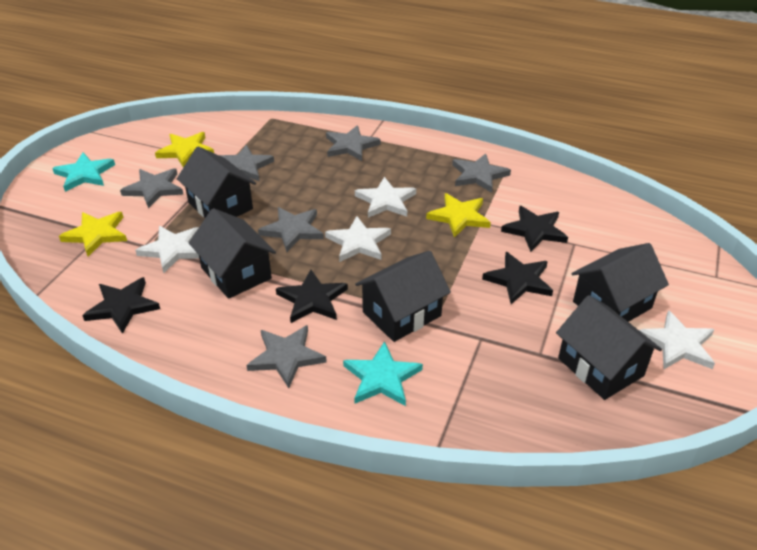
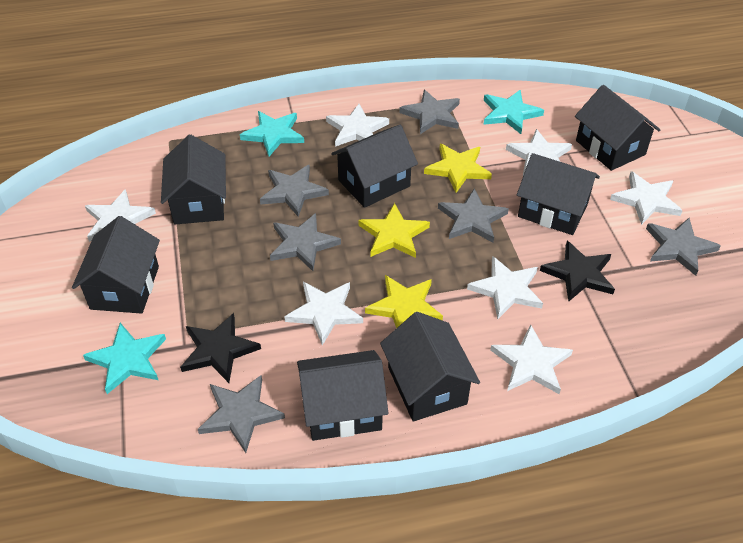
black house: 5 -> 7
black star: 4 -> 2
turquoise star: 2 -> 3
white star: 4 -> 7

